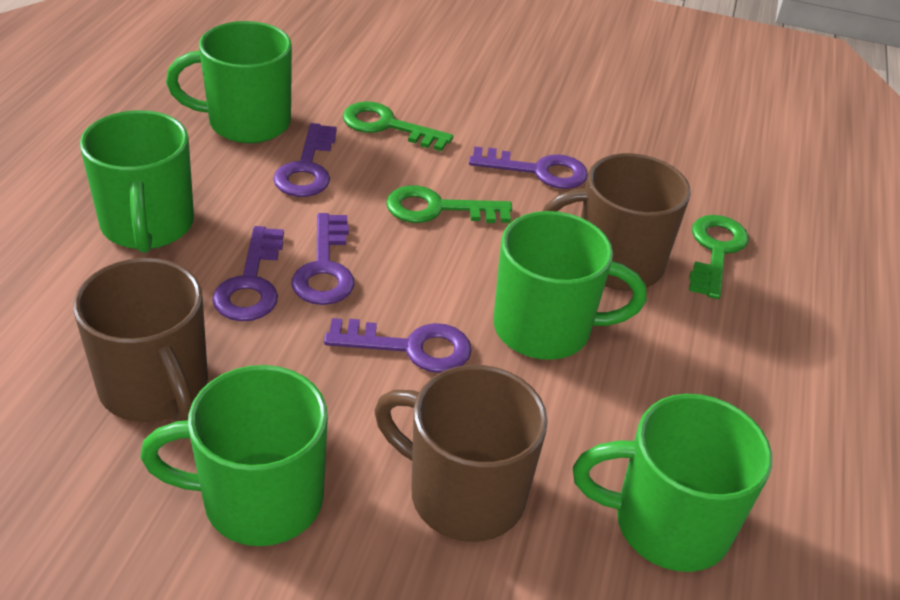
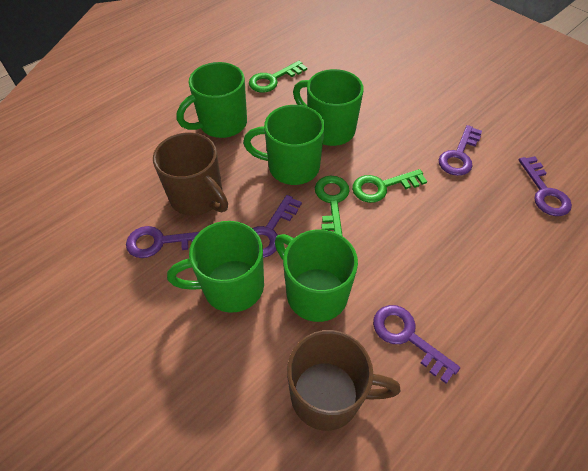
brown mug: 3 -> 2

